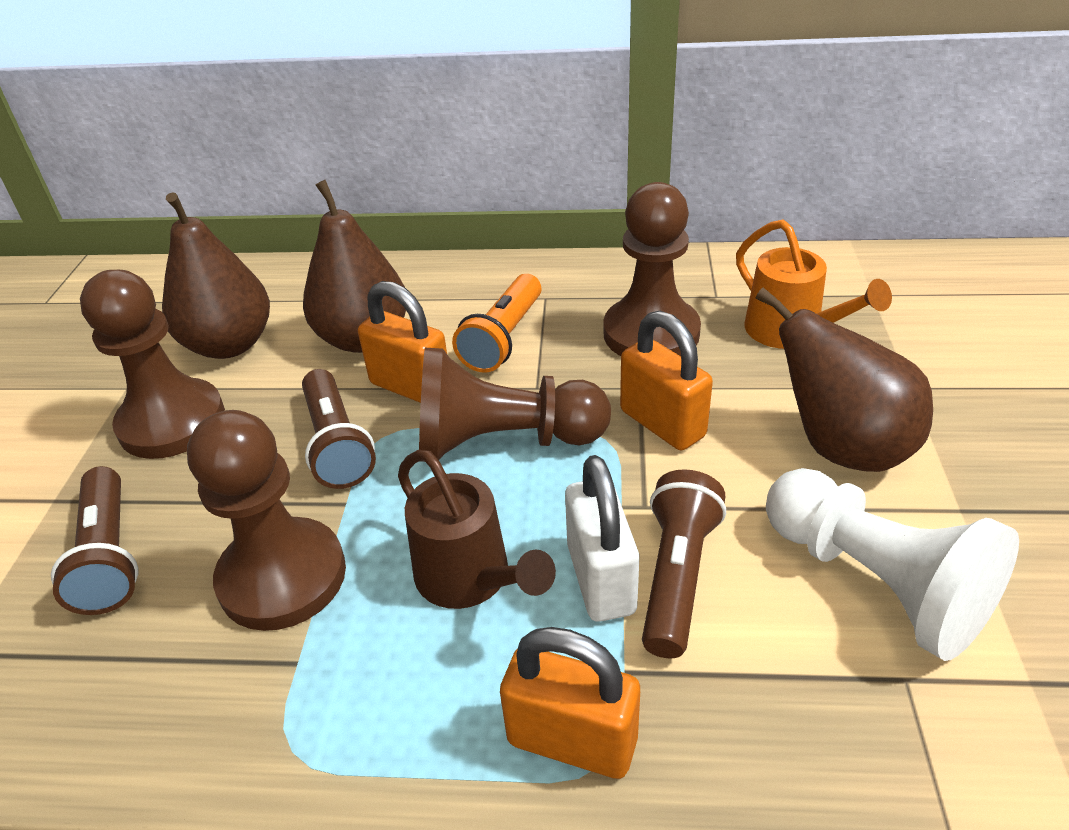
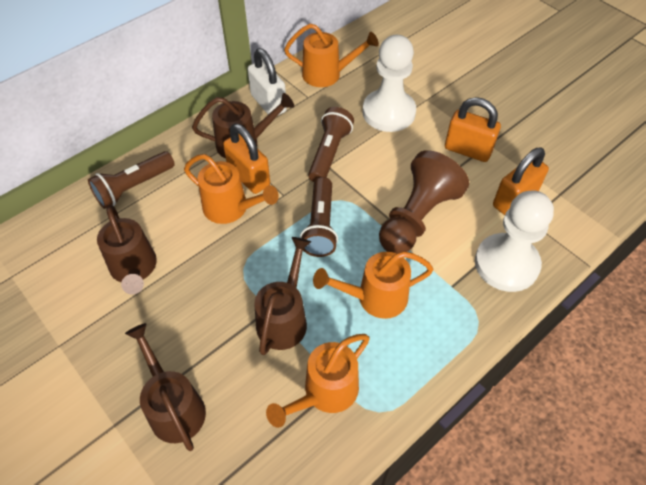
brown pawn: 4 -> 1
brown pear: 3 -> 0
brown watering can: 1 -> 4
orange flashlight: 1 -> 0
orange watering can: 1 -> 4
white pawn: 1 -> 2

